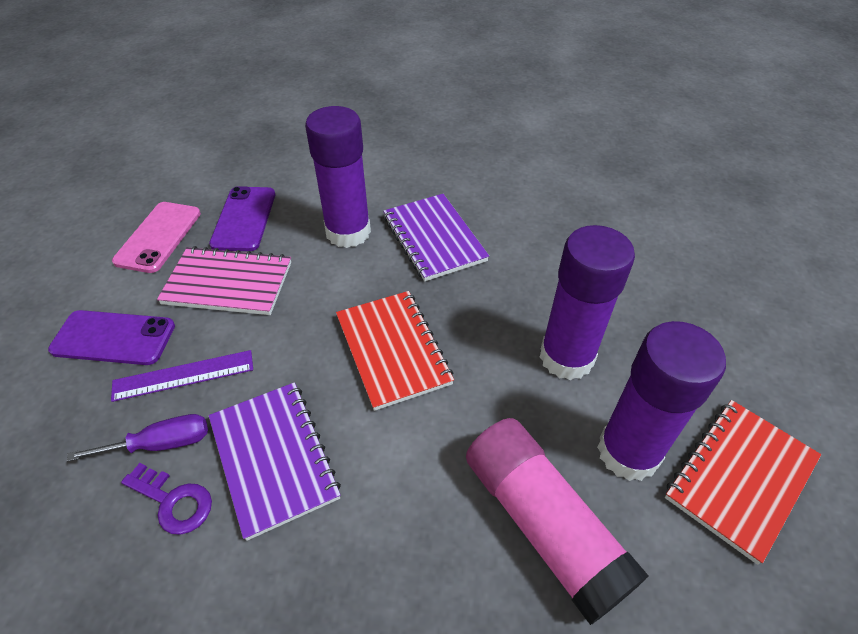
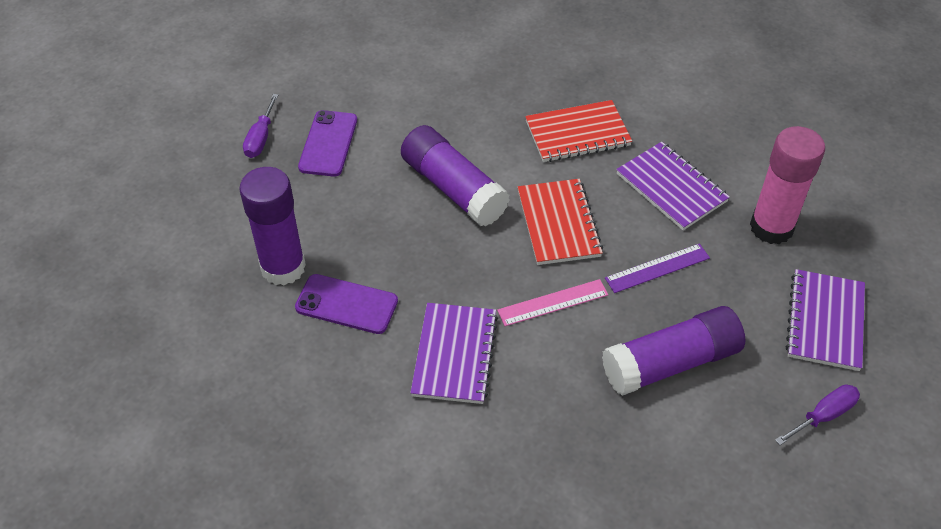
pink notebook: 1 -> 0
pink phone: 1 -> 0
pink ruler: 0 -> 1
purple key: 1 -> 0
purple notebook: 2 -> 3
purple screwdriver: 1 -> 2

